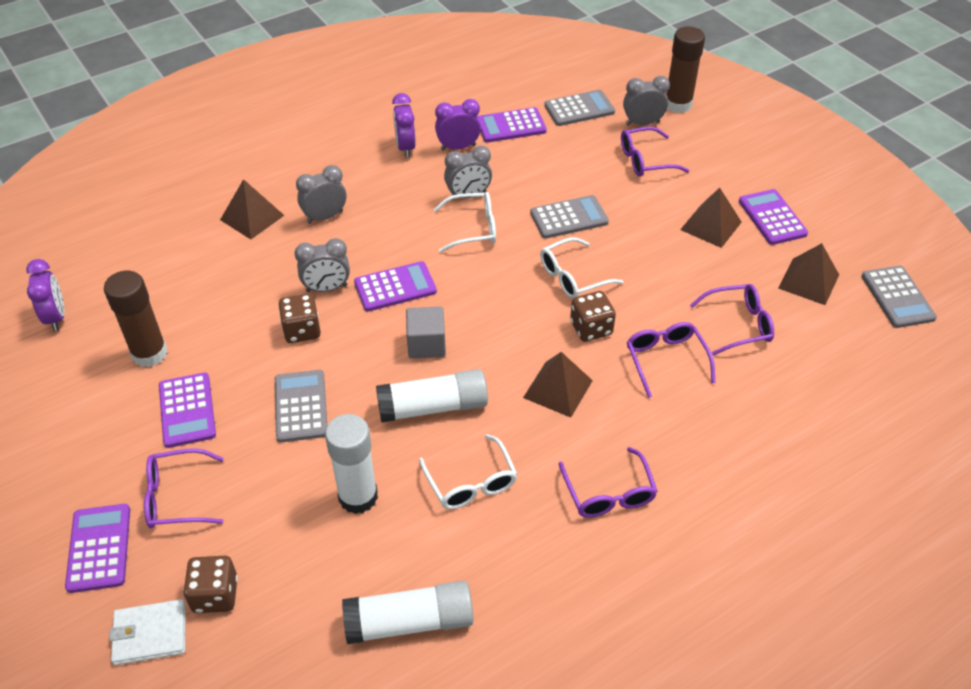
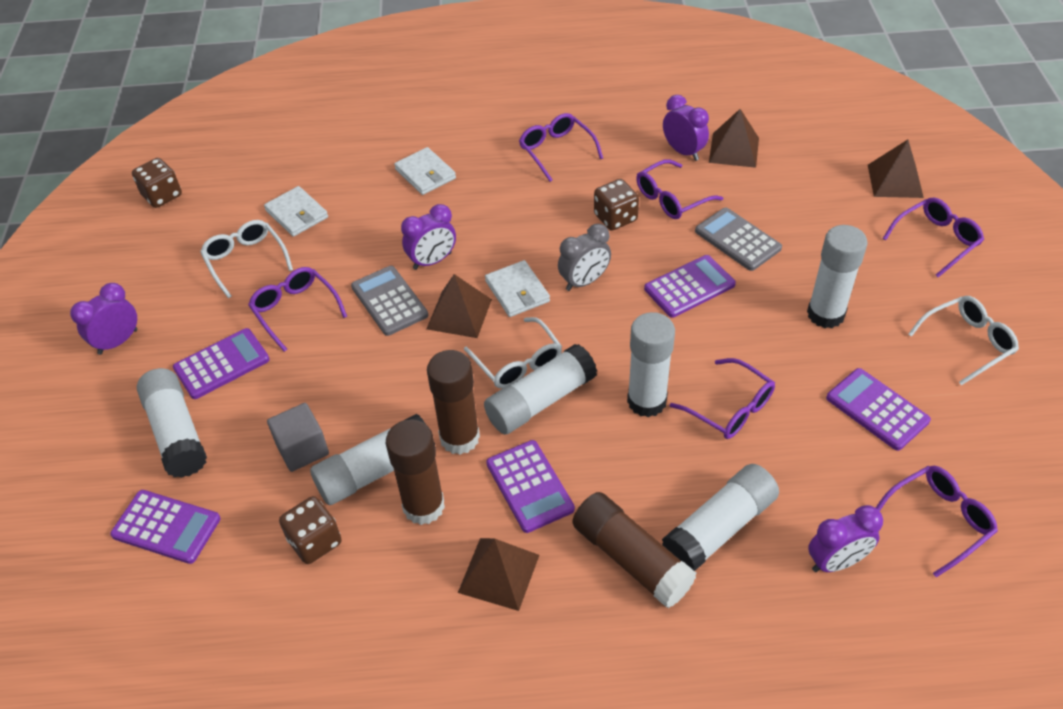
brown glue stick: 2 -> 3
grey calculator: 4 -> 2
grey clock: 4 -> 1
purple clock: 3 -> 4
purple glasses: 5 -> 6
white glue stick: 3 -> 6
white wallet: 1 -> 3

